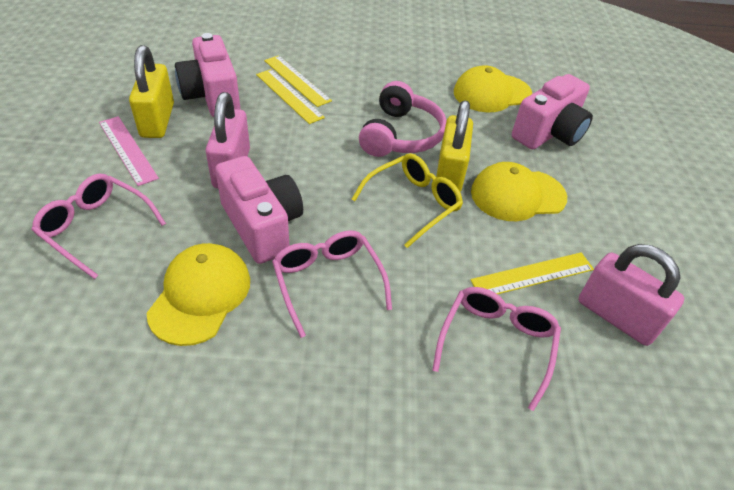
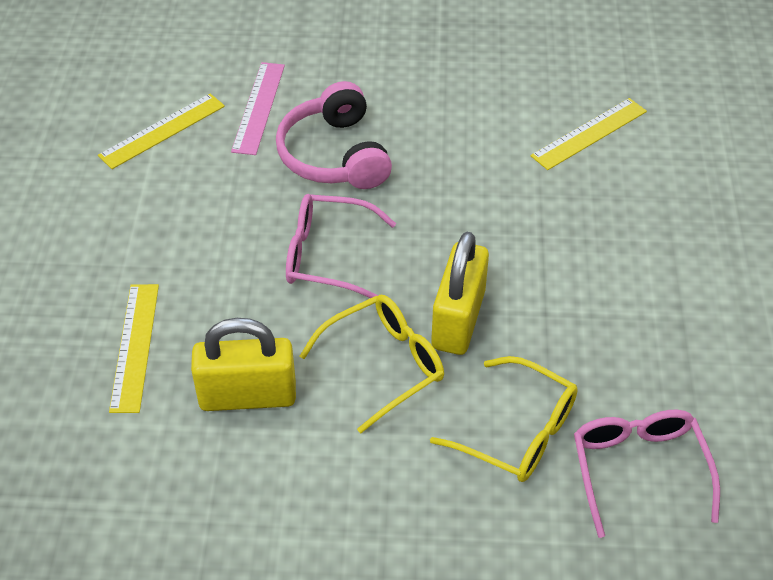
pink camera: 3 -> 0
pink glasses: 3 -> 2
pink padlock: 2 -> 0
yellow cap: 3 -> 0
yellow glasses: 1 -> 2

